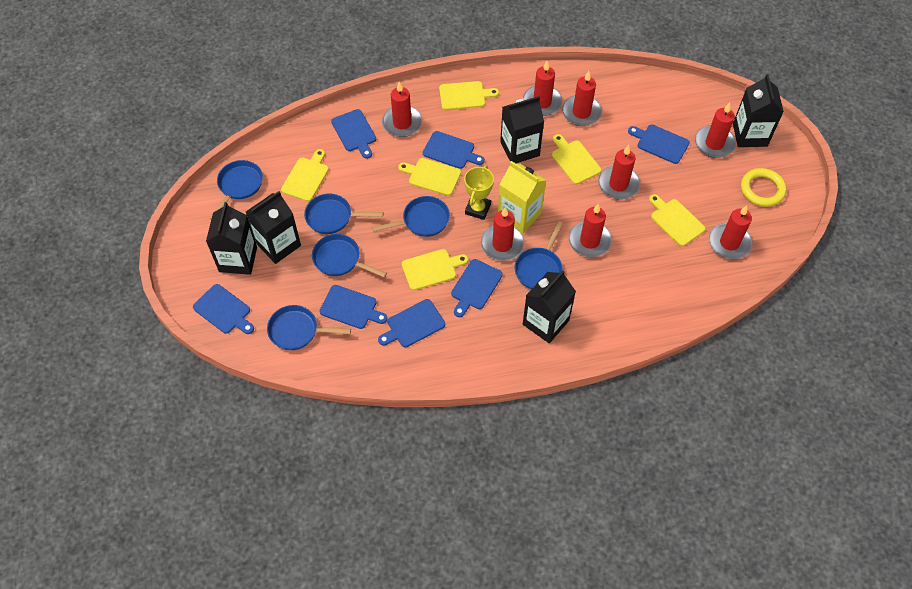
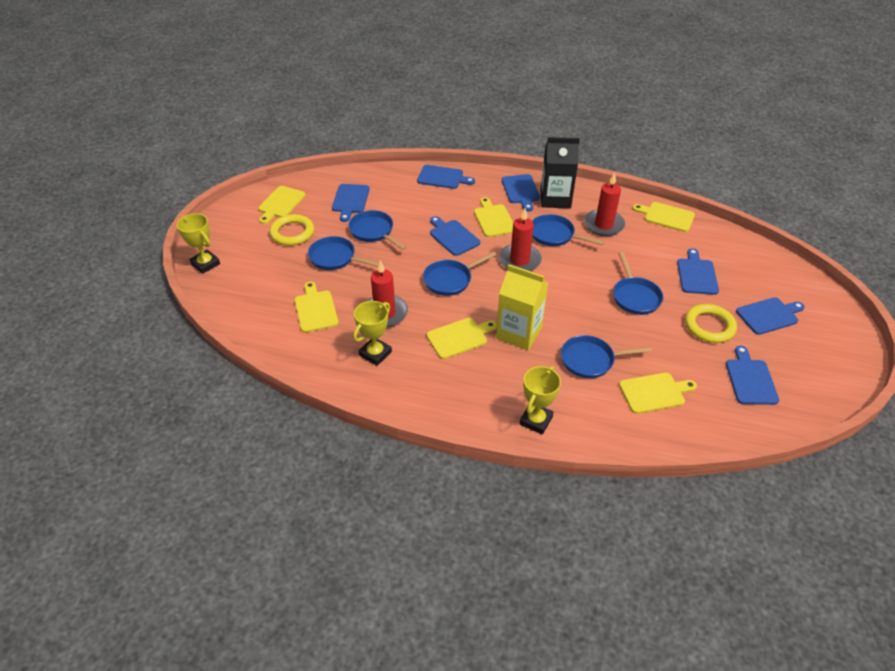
black carton: 5 -> 1
red candle: 8 -> 3
yellow ring: 1 -> 2
yellow trophy: 1 -> 3

